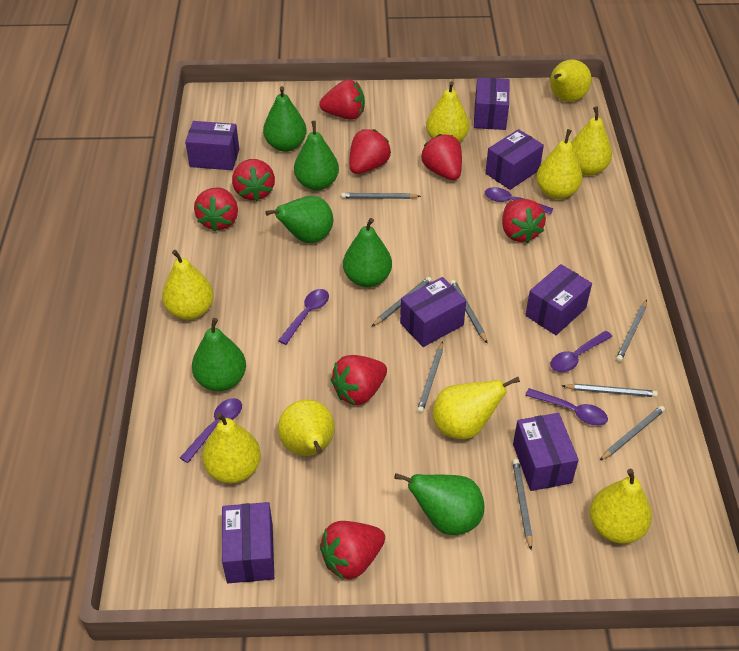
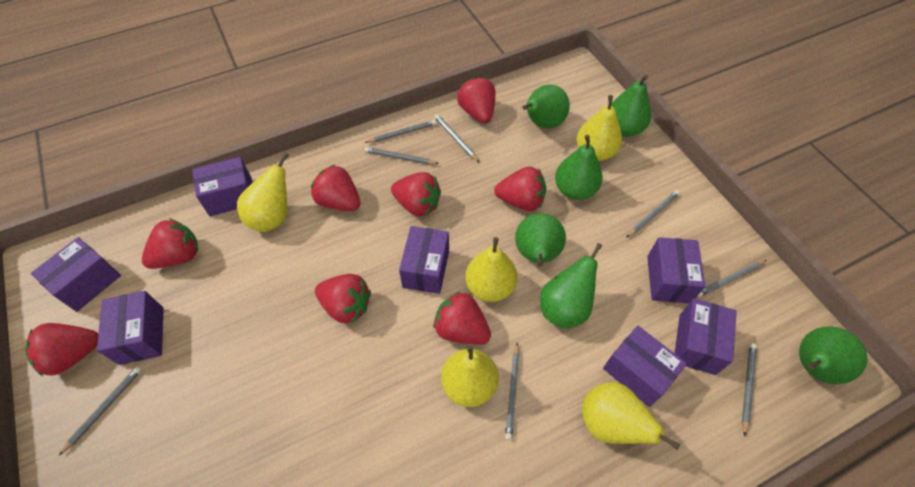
purple spoon: 5 -> 0
yellow pear: 9 -> 5

